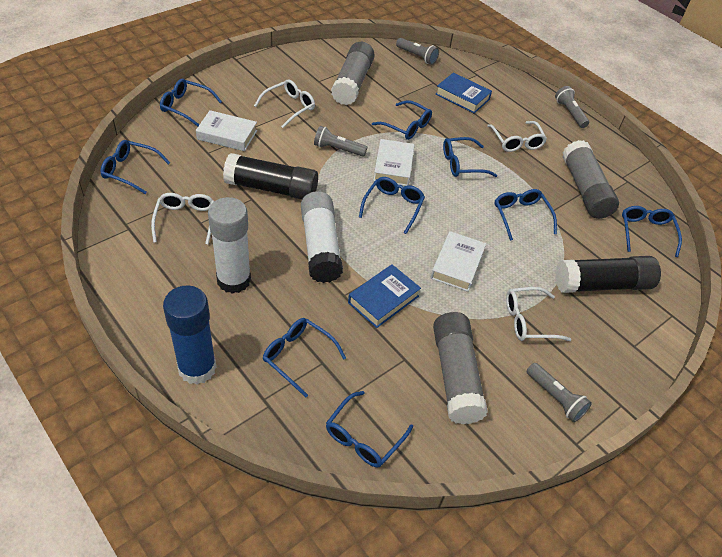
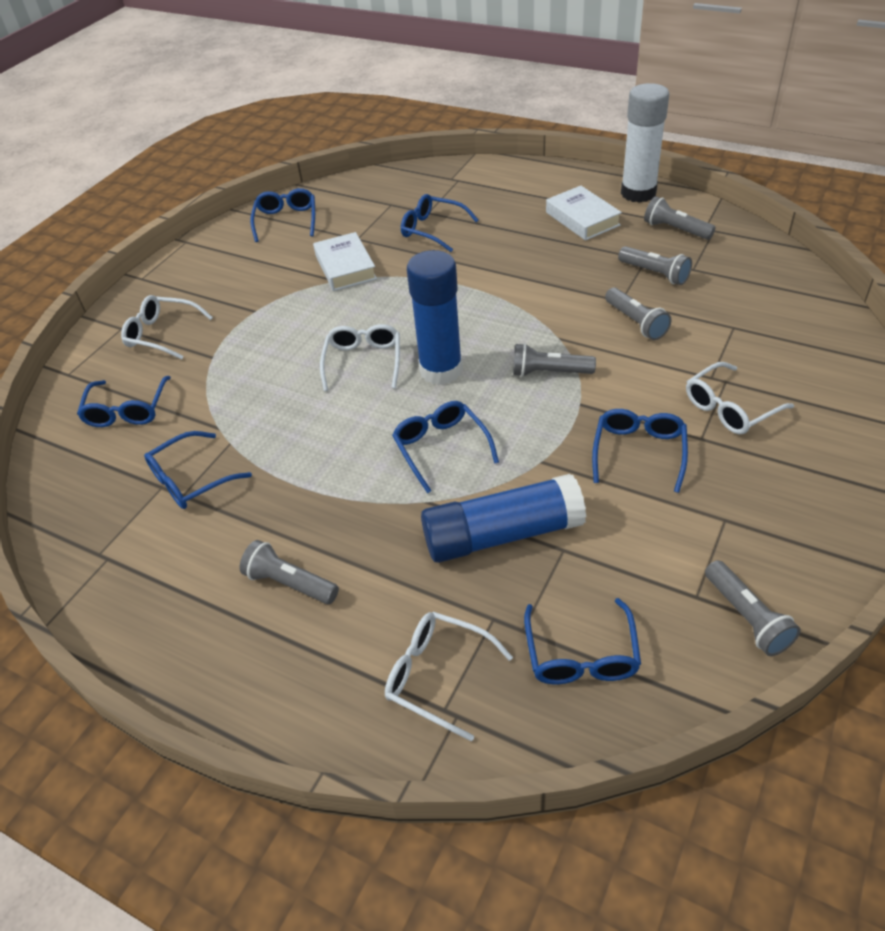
black glue stick: 2 -> 0
blue book: 2 -> 0
blue glasses: 9 -> 7
blue glue stick: 1 -> 2
grey flashlight: 4 -> 6
grey glue stick: 3 -> 0
white book: 3 -> 2
white glue stick: 2 -> 1

